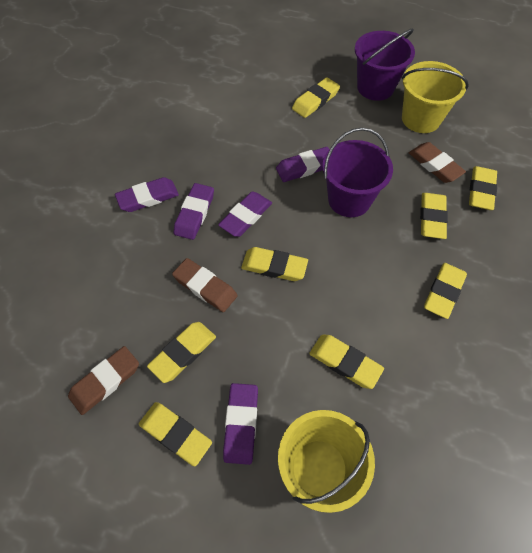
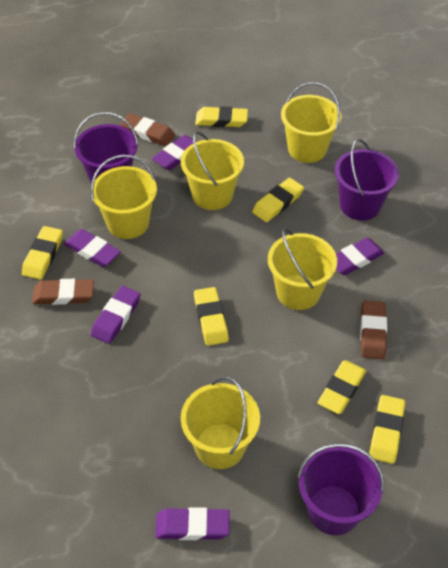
purple bucket: 2 -> 3
yellow bucket: 2 -> 5
yellow eraser: 8 -> 6

